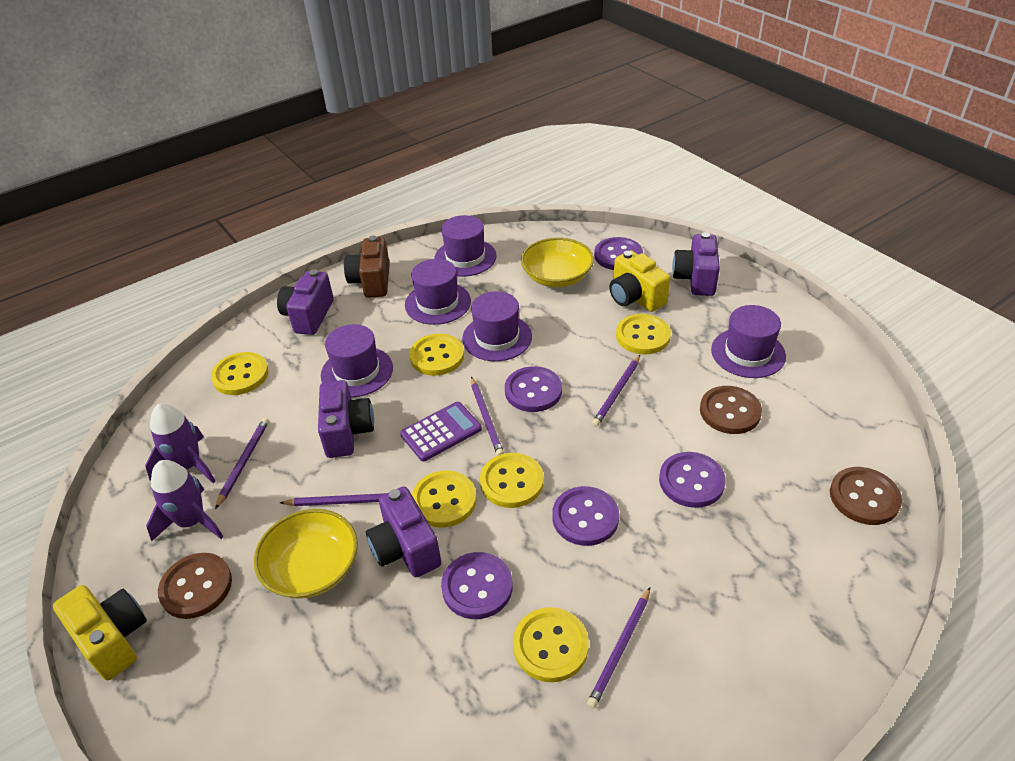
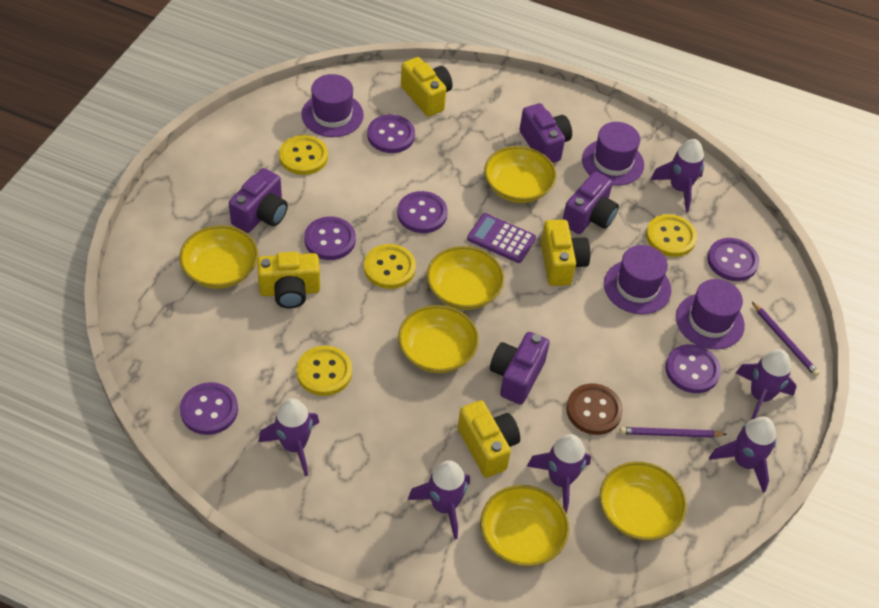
brown button: 3 -> 1
brown camera: 1 -> 0
purple button: 5 -> 6
purple hat: 5 -> 4
purple pencil: 5 -> 2
purple rocket: 2 -> 6
yellow bowl: 2 -> 6
yellow button: 6 -> 4
yellow camera: 2 -> 4

